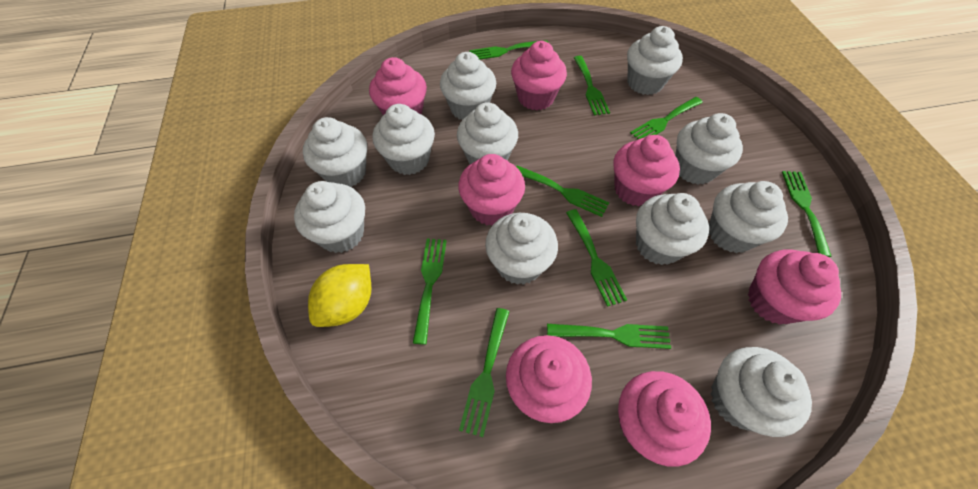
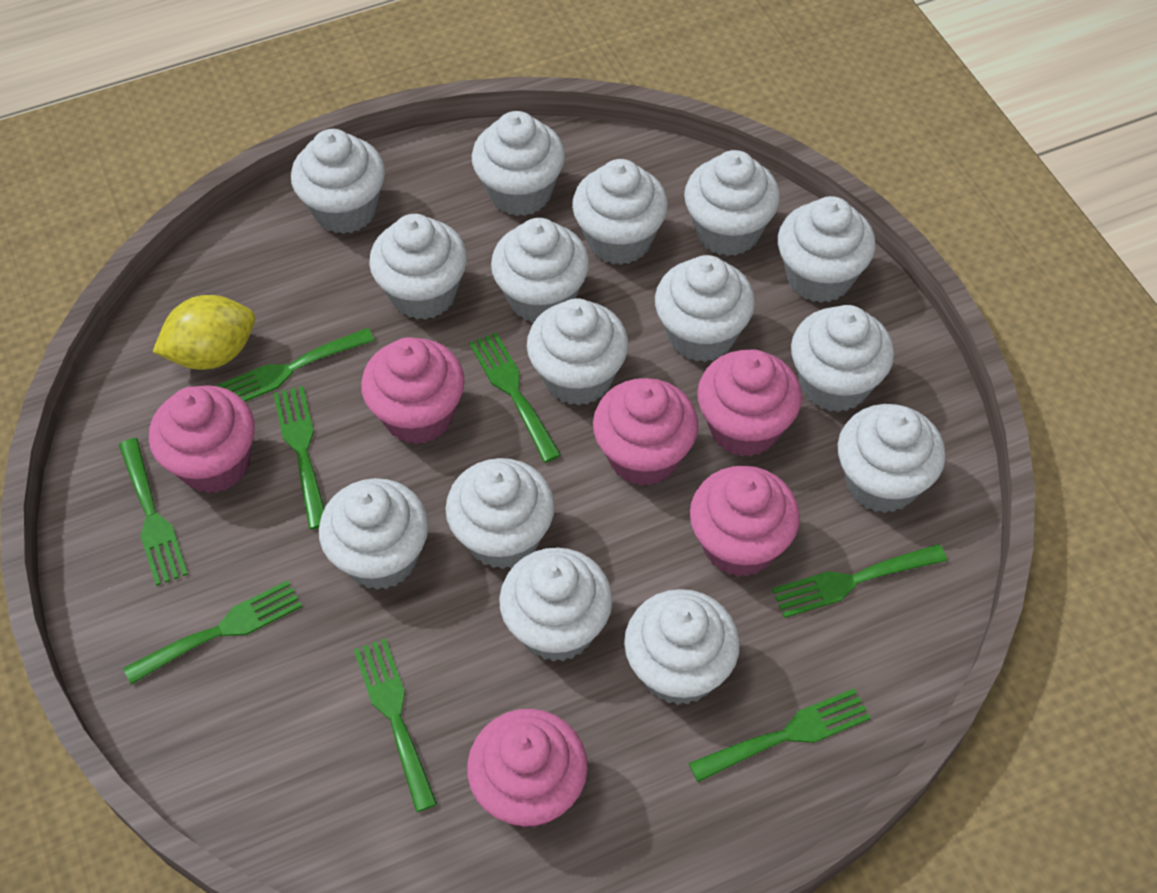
green fork: 9 -> 8
pink cupcake: 7 -> 6
white cupcake: 11 -> 15

